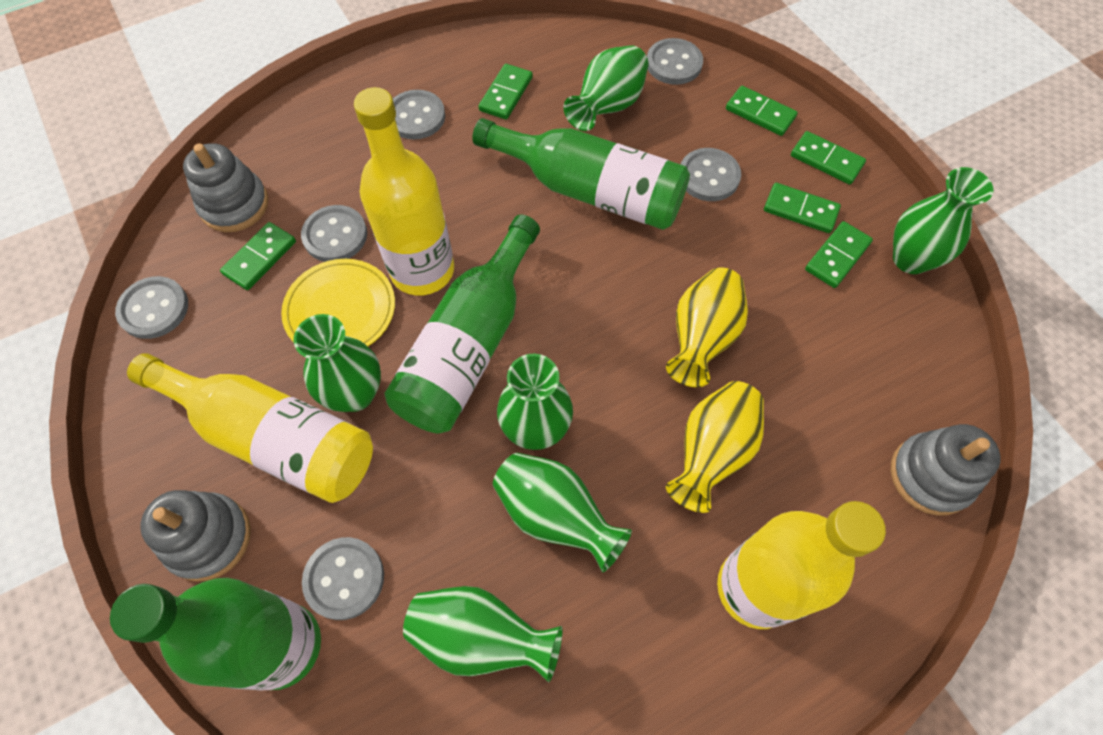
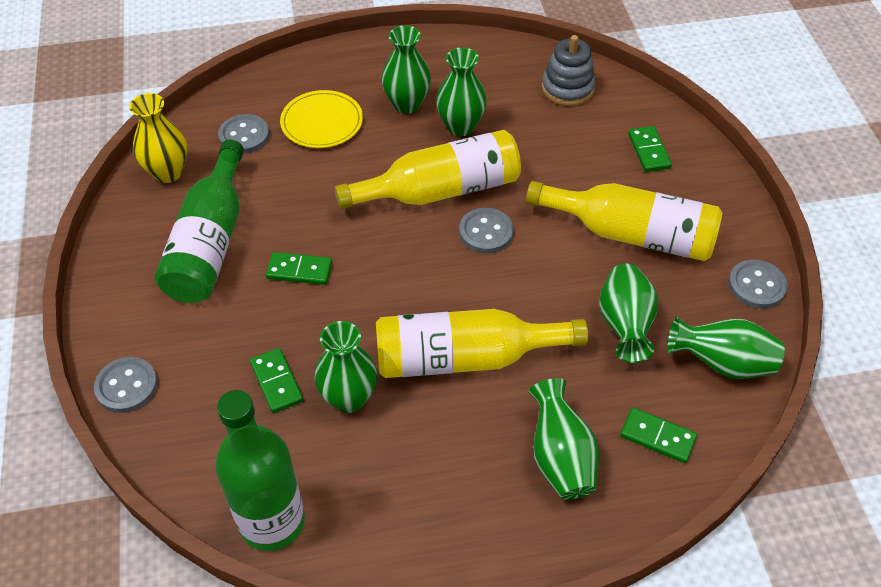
green bottle: 3 -> 2
green domino: 6 -> 4
grey button: 6 -> 4
grey stacking toy: 3 -> 1
yellow vase: 2 -> 1

